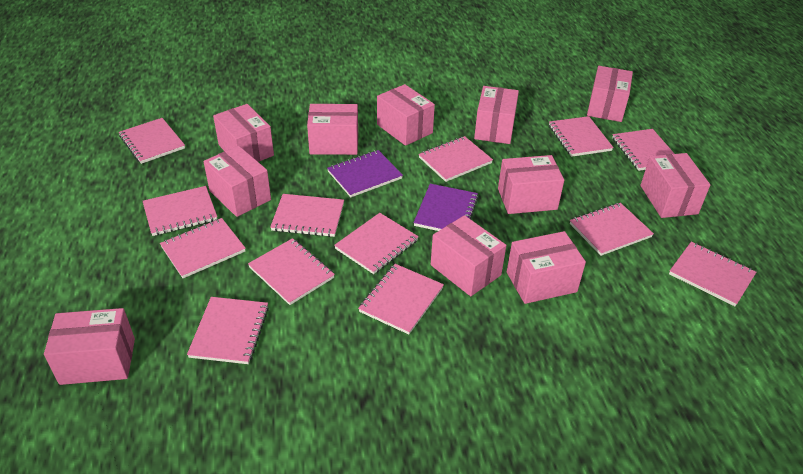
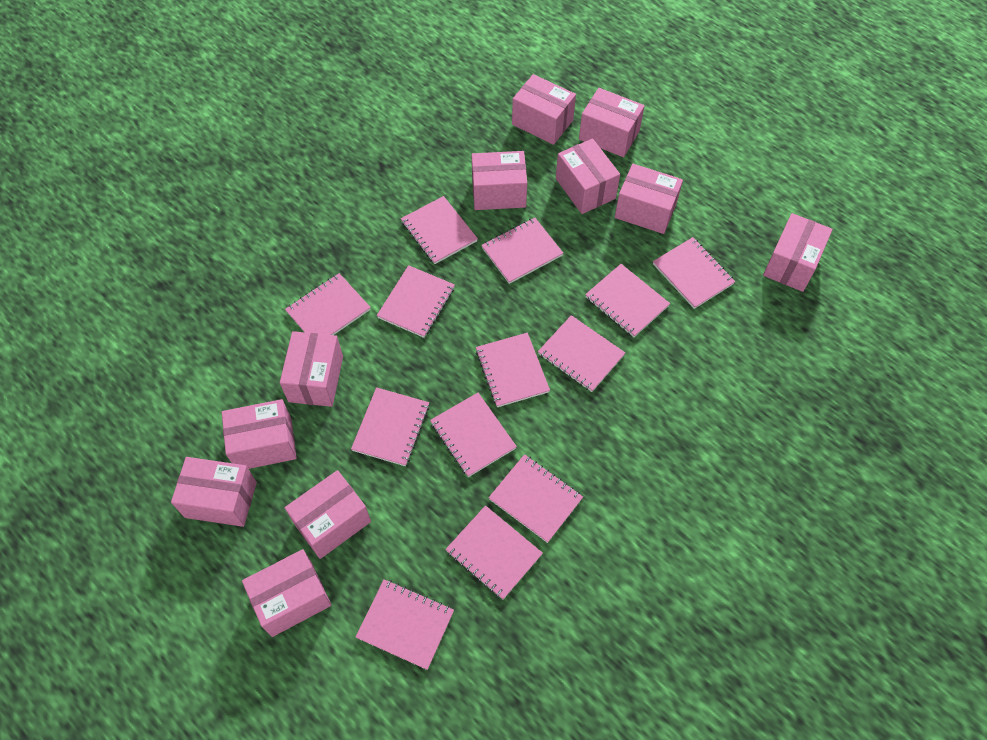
purple notebook: 2 -> 0

